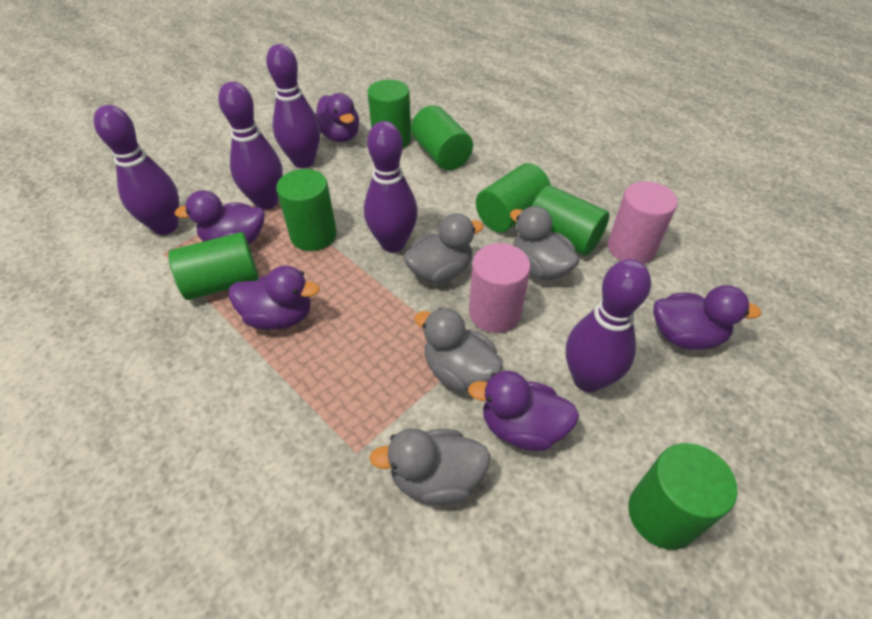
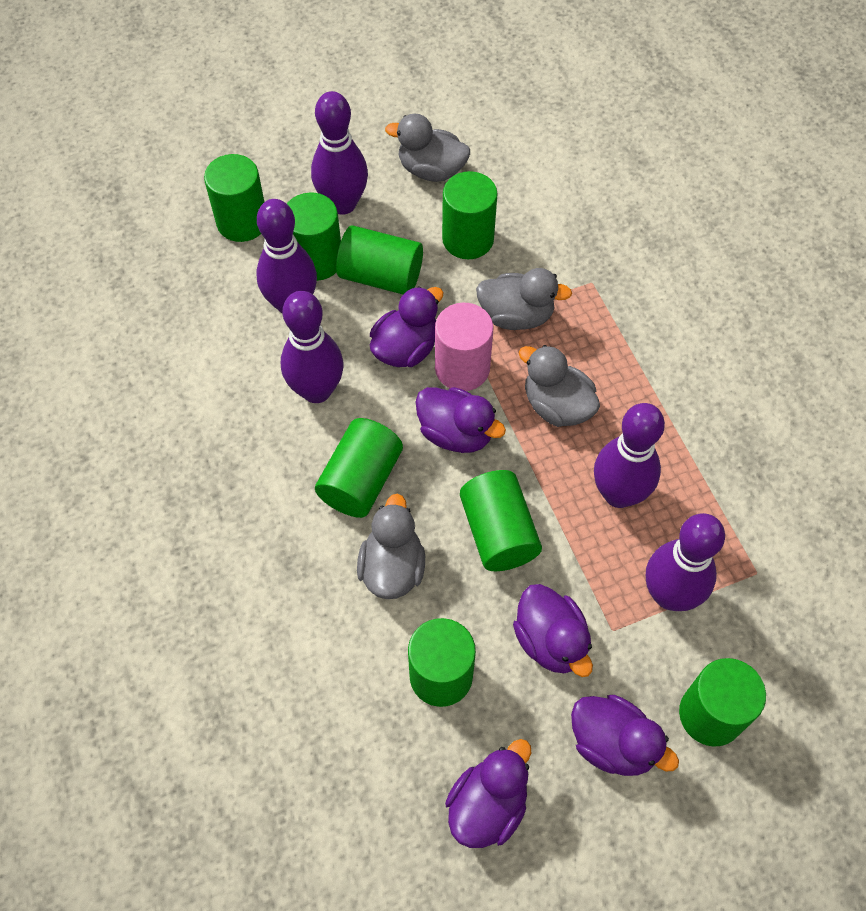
green cylinder: 7 -> 8
pink cylinder: 2 -> 1

